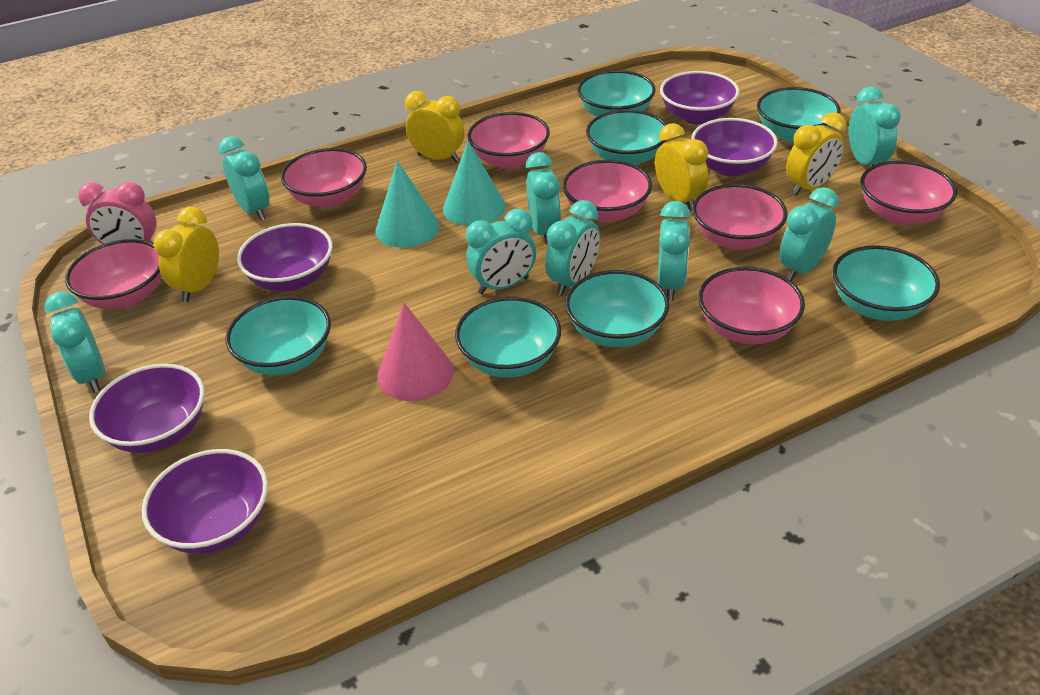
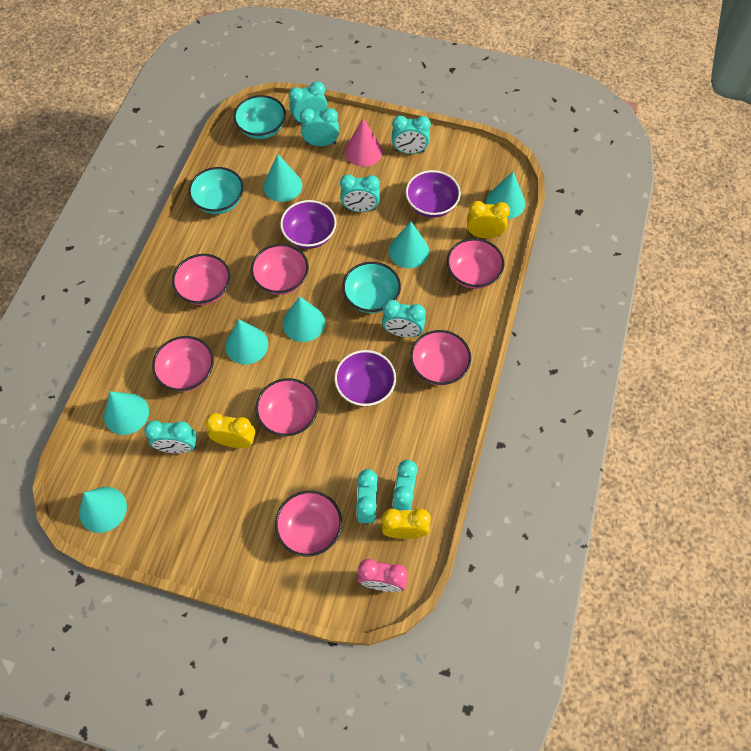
purple bowl: 5 -> 3
turquoise bowl: 7 -> 3
turquoise cone: 2 -> 7
yellow clock: 4 -> 3

